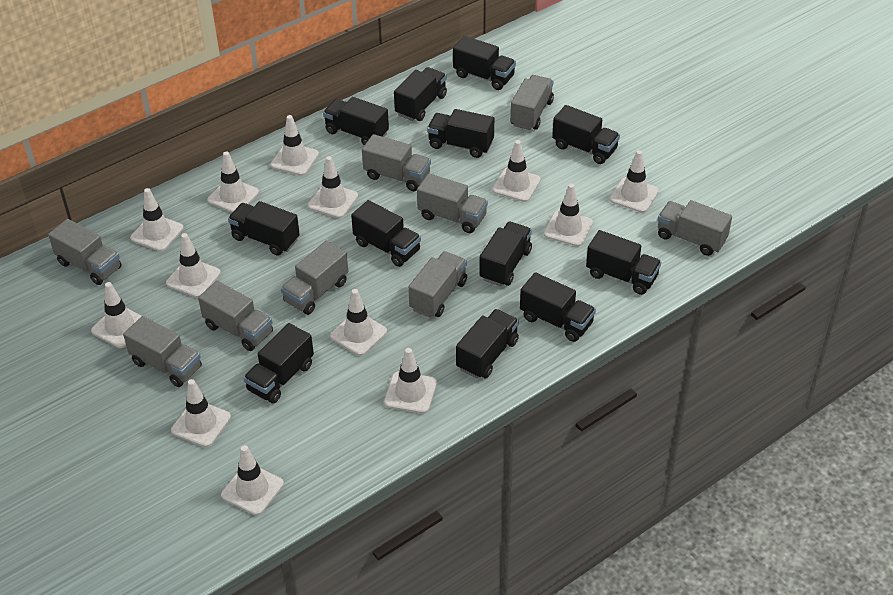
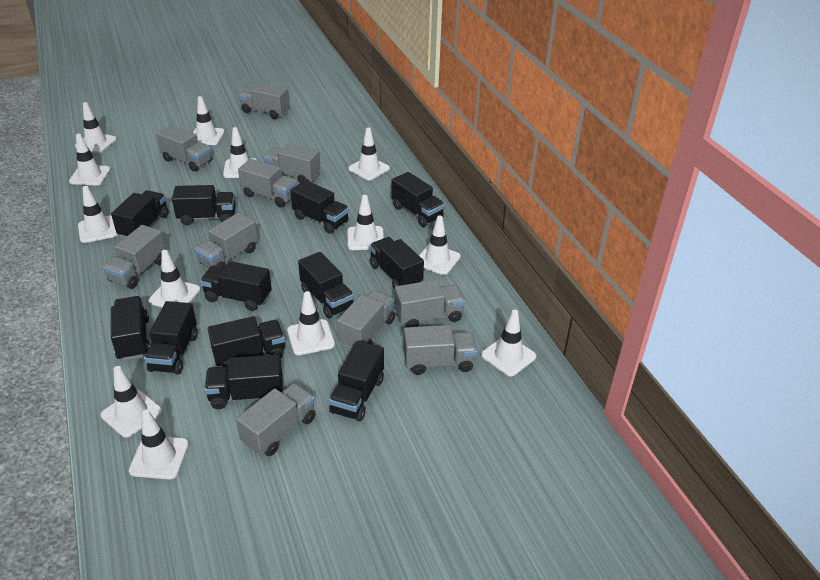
grey truck: 9 -> 10

